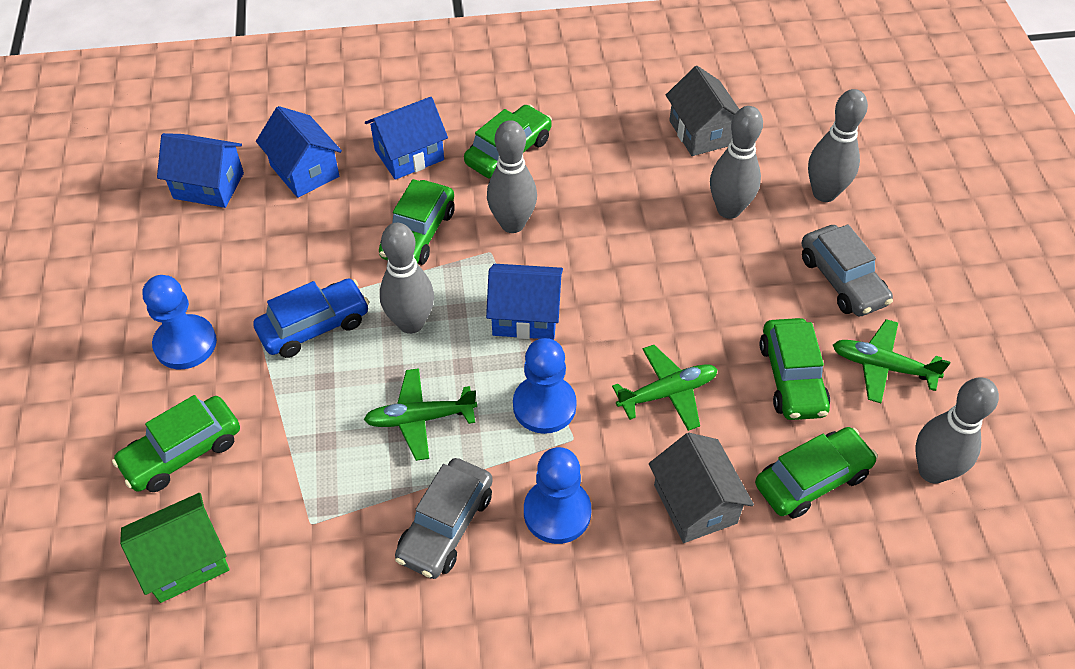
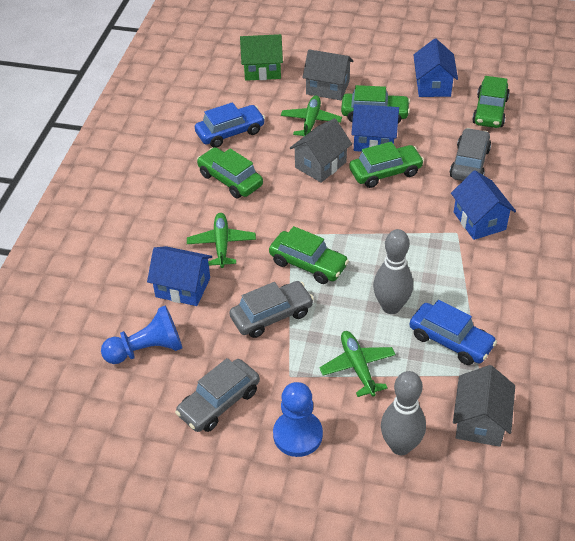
blue car: 1 -> 2
blue pawn: 3 -> 2
grey bowling pin: 5 -> 2
grey car: 2 -> 3
grey house: 2 -> 3

